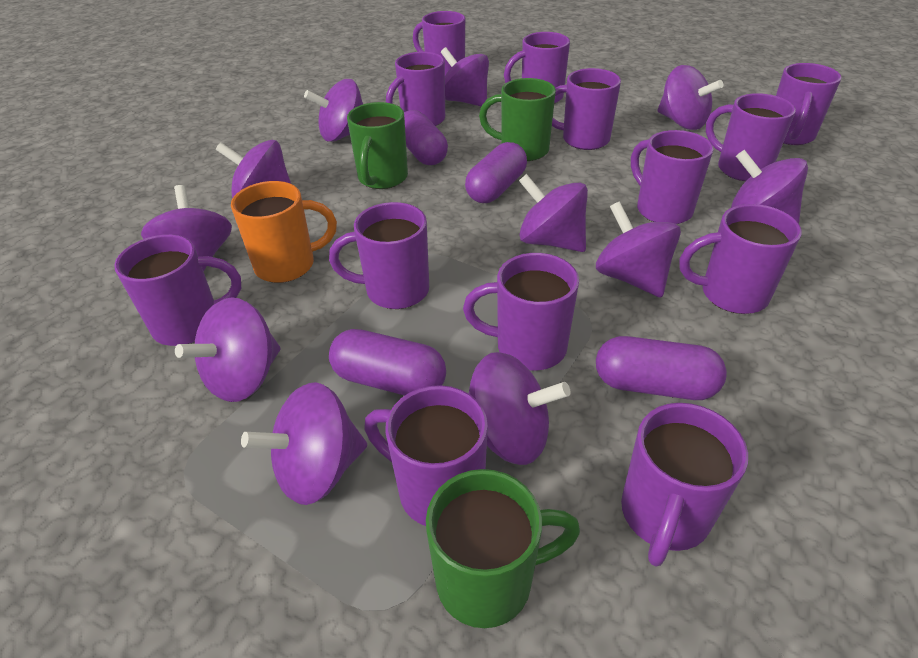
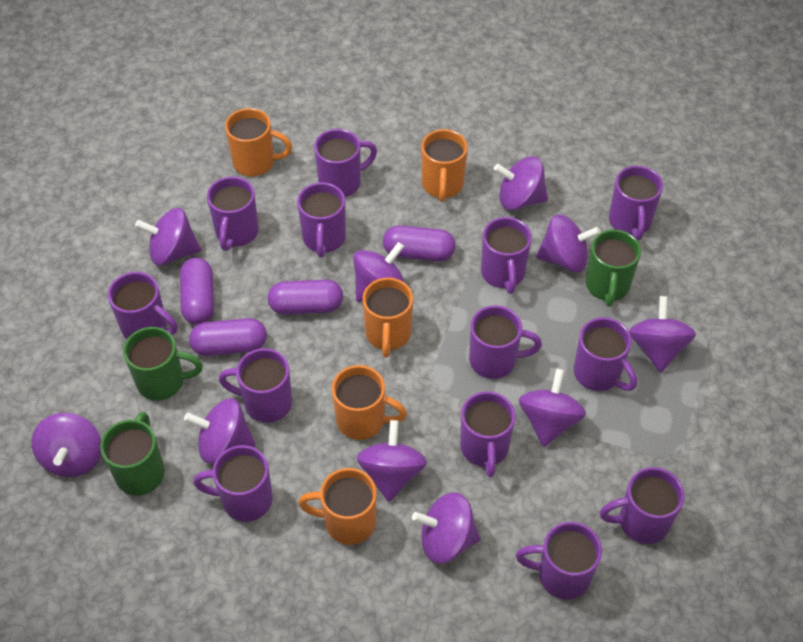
orange mug: 1 -> 5
purple spinning top: 11 -> 10

